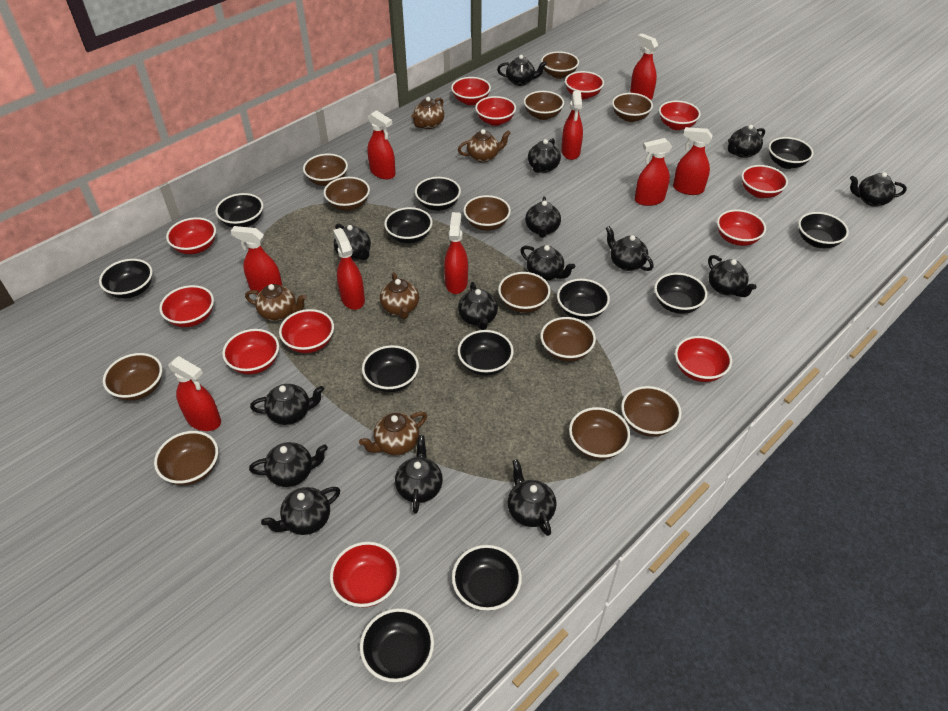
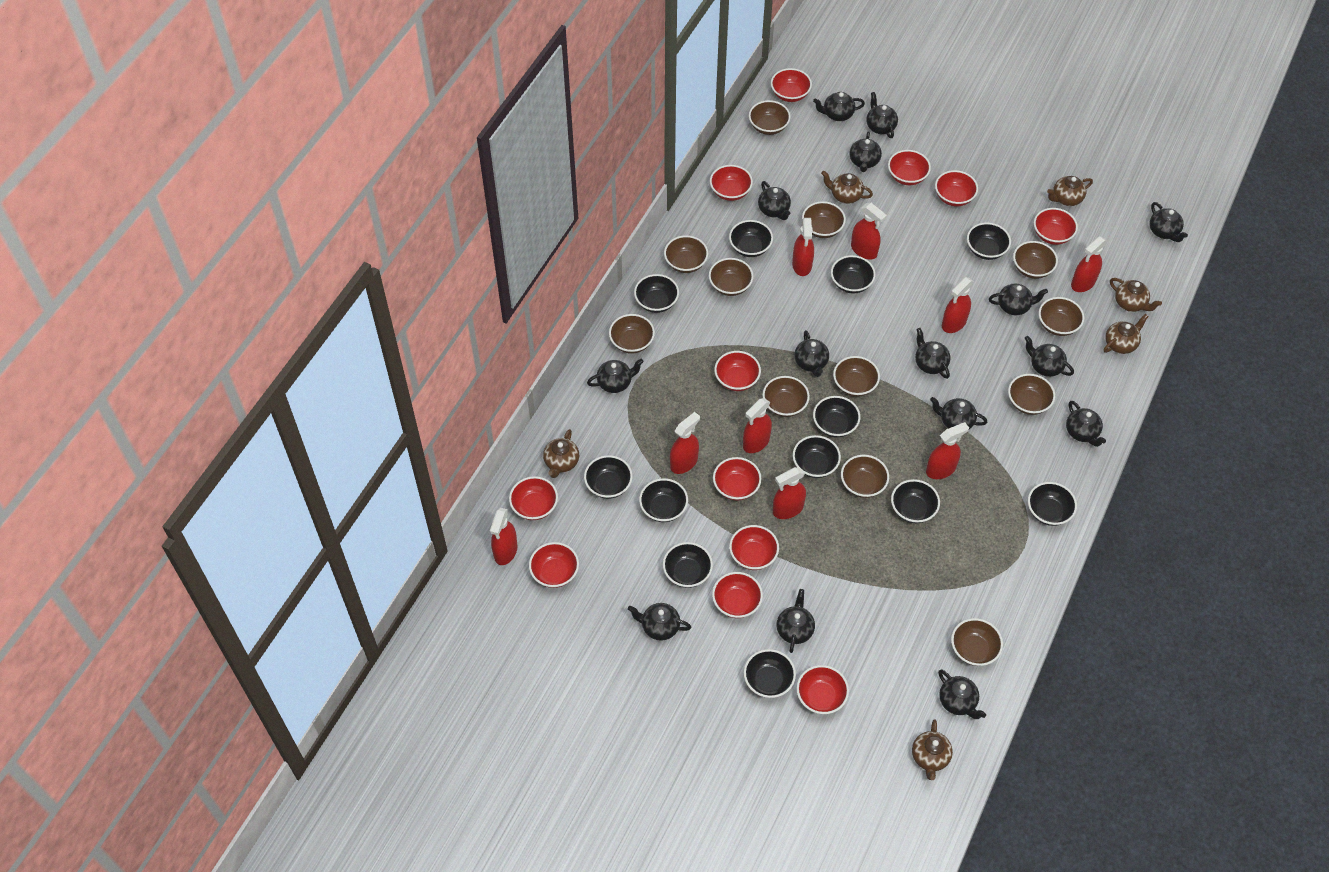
brown teapot: 5 -> 6

